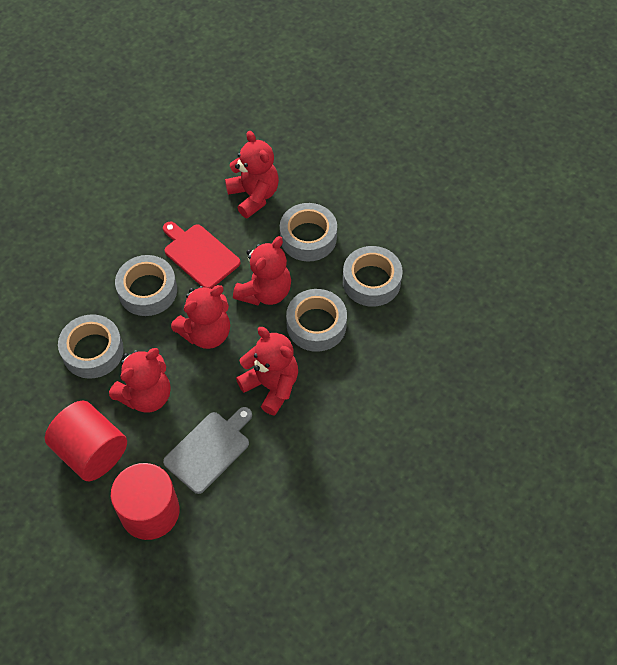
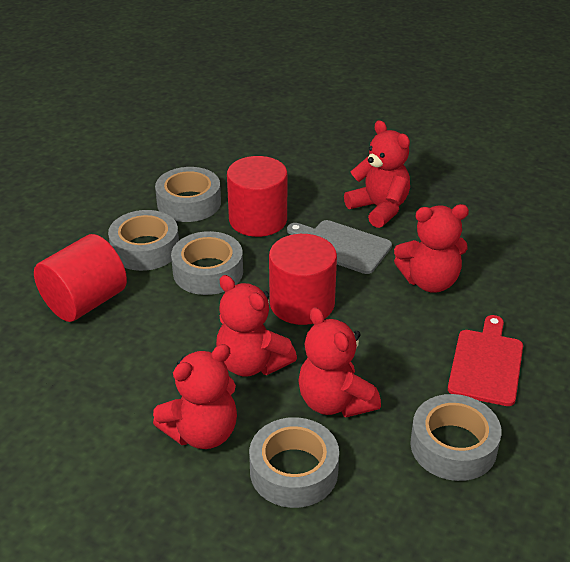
red cylinder: 2 -> 3

